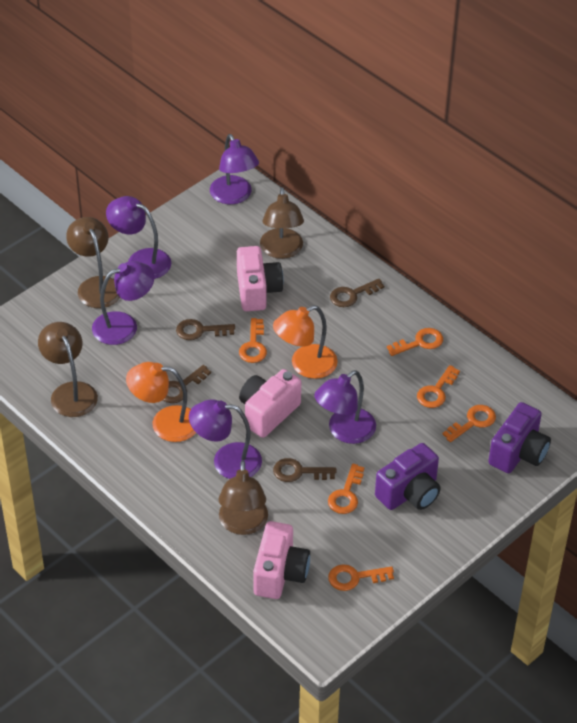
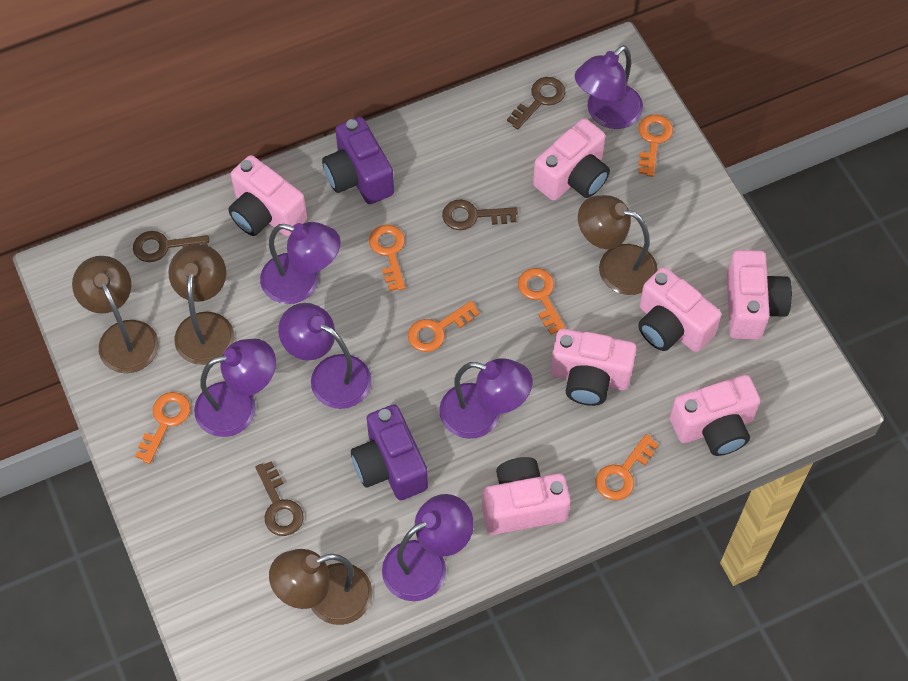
orange lamp: 2 -> 0
pink camera: 3 -> 7
purple lamp: 5 -> 6

